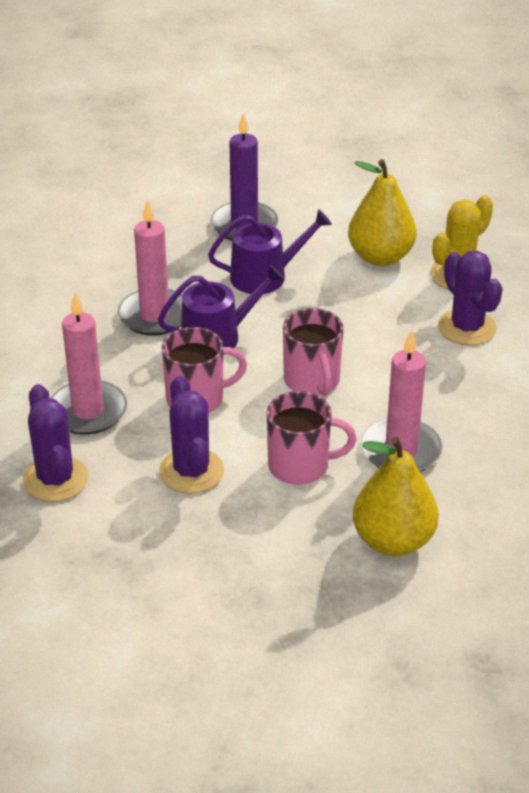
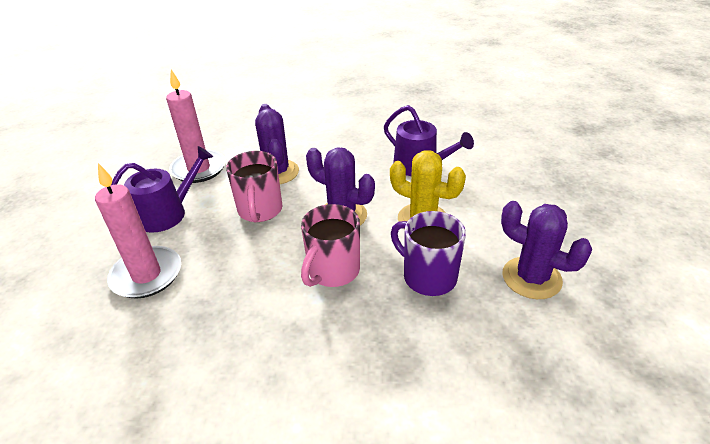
pink candle: 3 -> 2
pink mug: 3 -> 2
purple candle: 1 -> 0
purple mug: 0 -> 1
yellow pear: 2 -> 0

